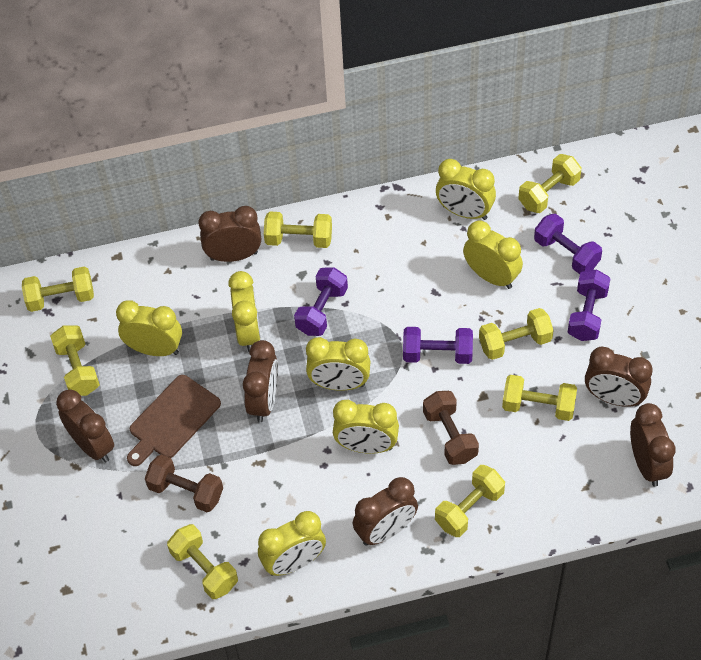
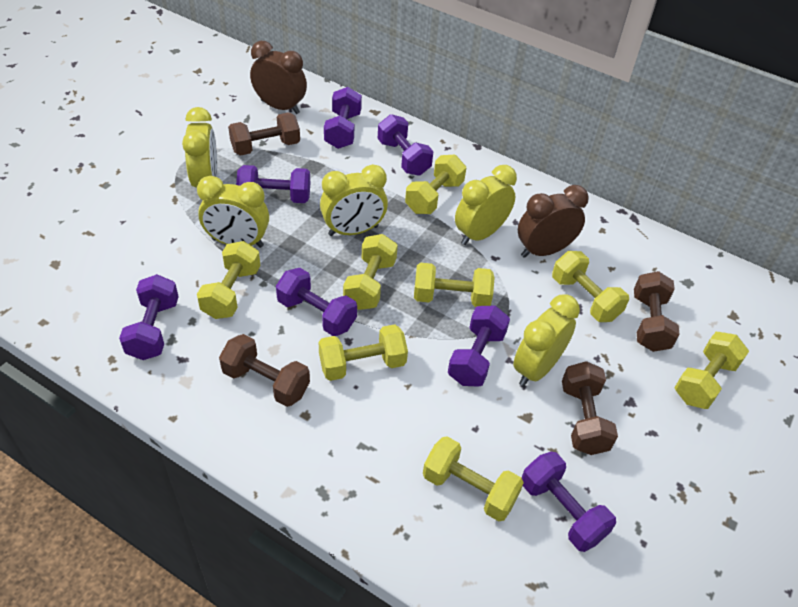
brown clock: 6 -> 2
brown cutting board: 1 -> 0
brown dumbbell: 2 -> 4
purple dumbbell: 4 -> 7
yellow clock: 7 -> 5

